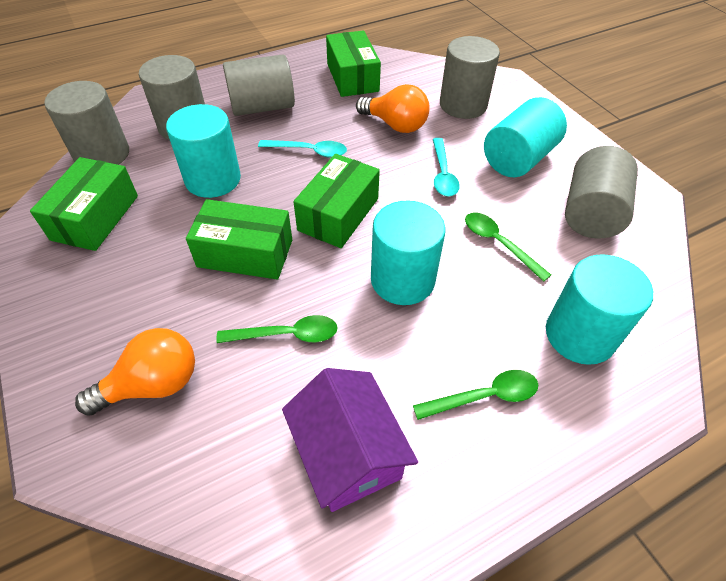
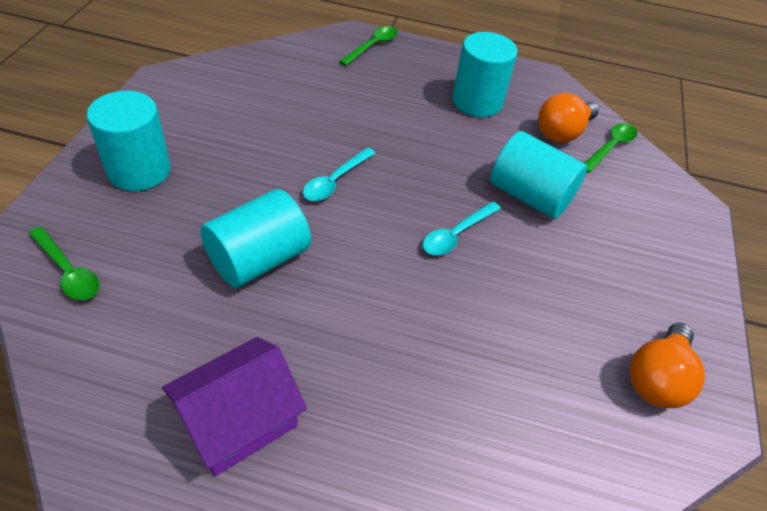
green box: 4 -> 0
grey cylinder: 5 -> 0

